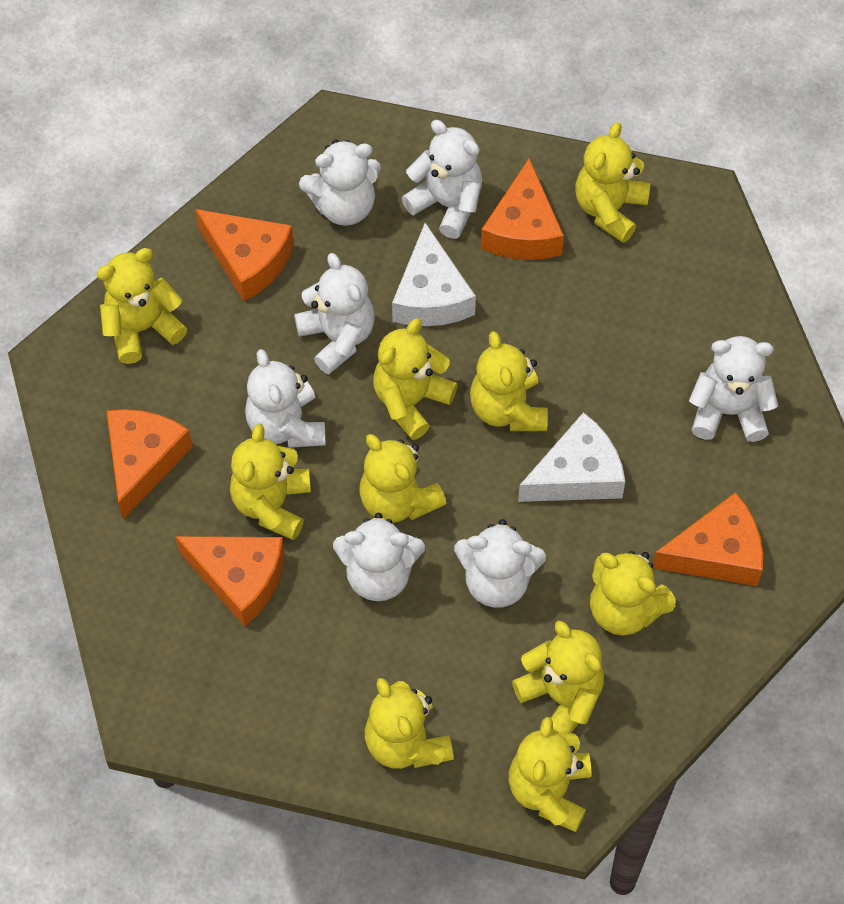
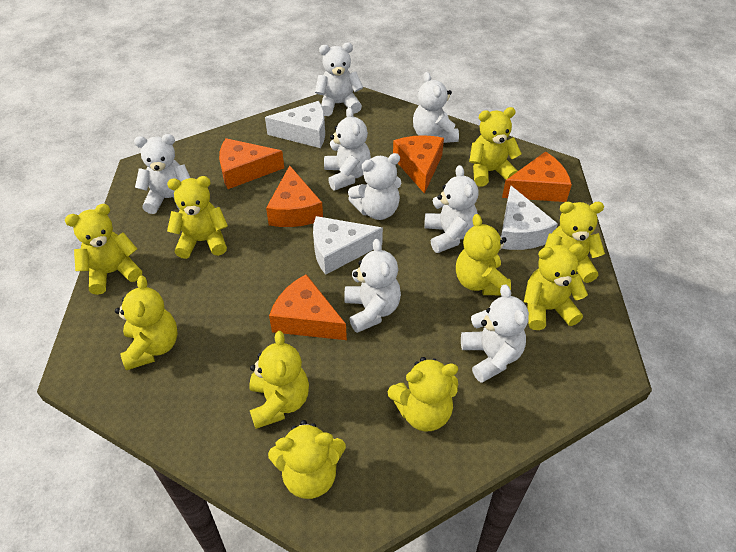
white cheese: 2 -> 3
white teddy bear: 7 -> 8

